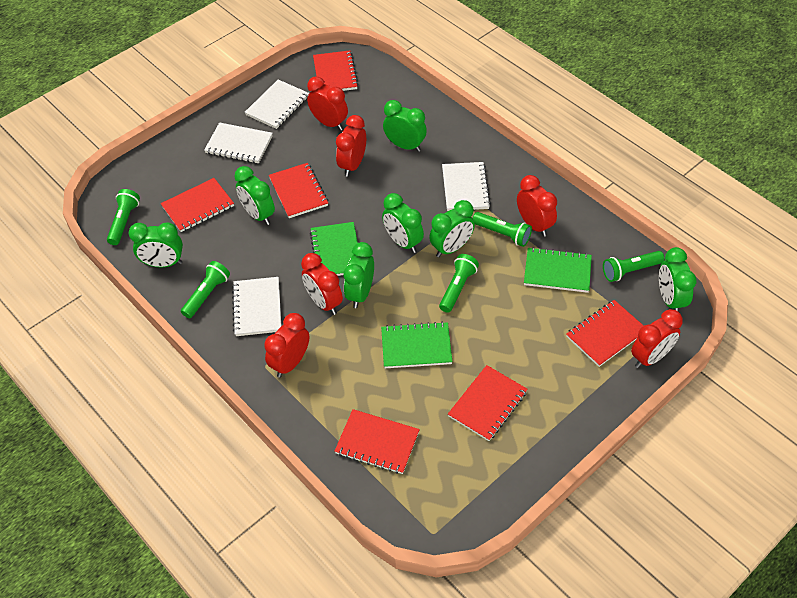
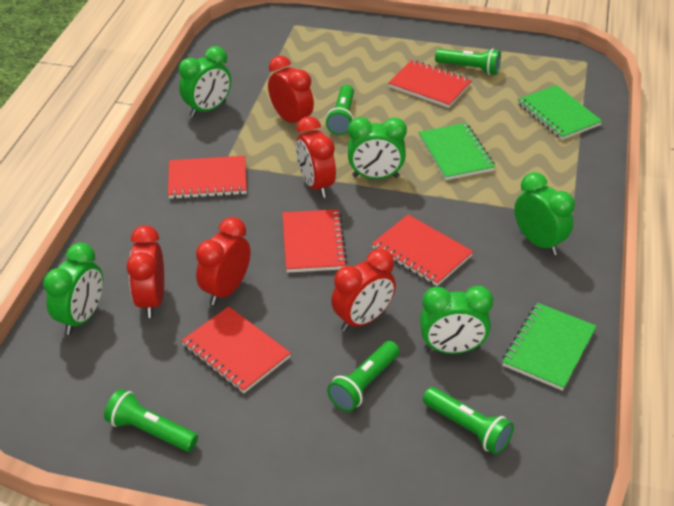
green clock: 7 -> 5
red clock: 6 -> 5
red notebook: 6 -> 5
white notebook: 4 -> 0

